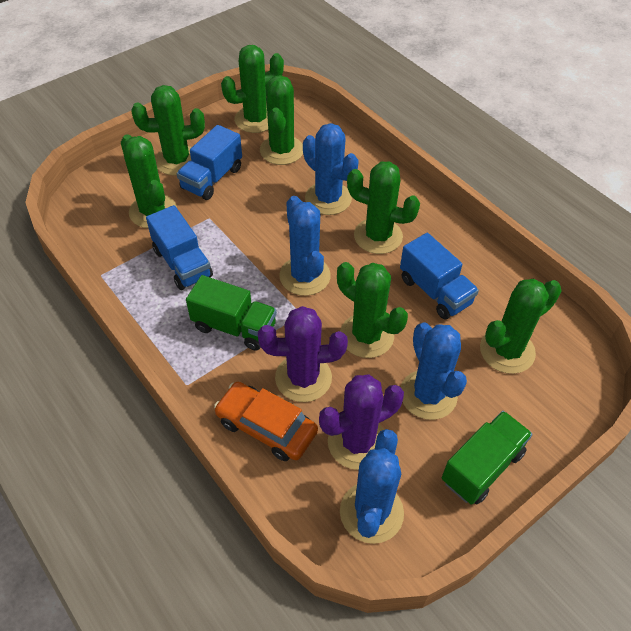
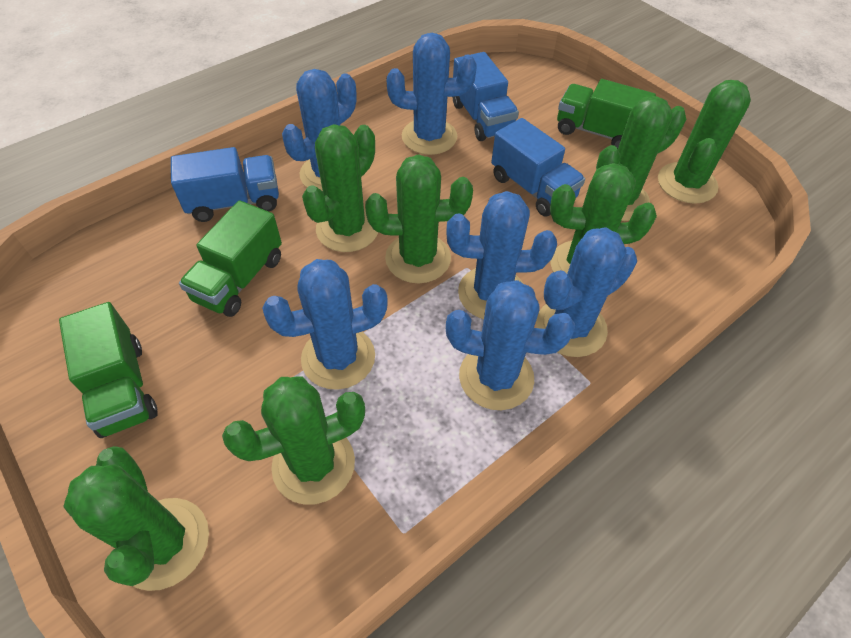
blue cactus: 4 -> 6
green truck: 2 -> 3
orange car: 1 -> 0
purple cactus: 2 -> 0

